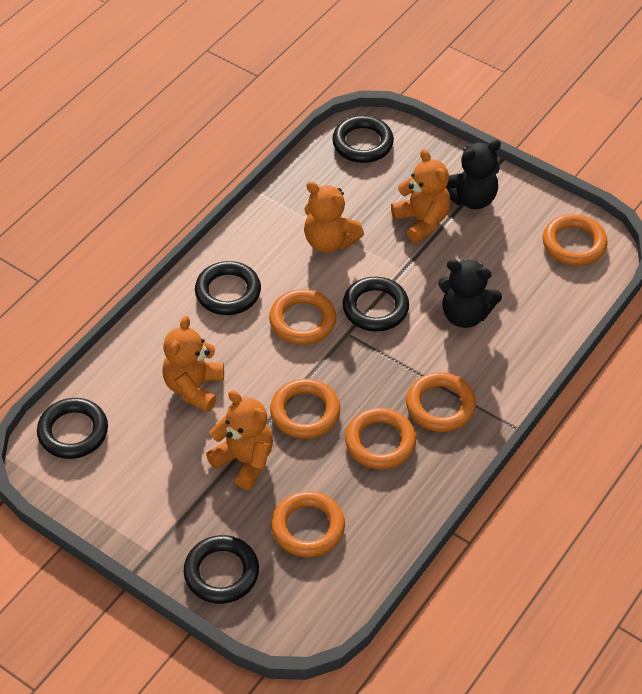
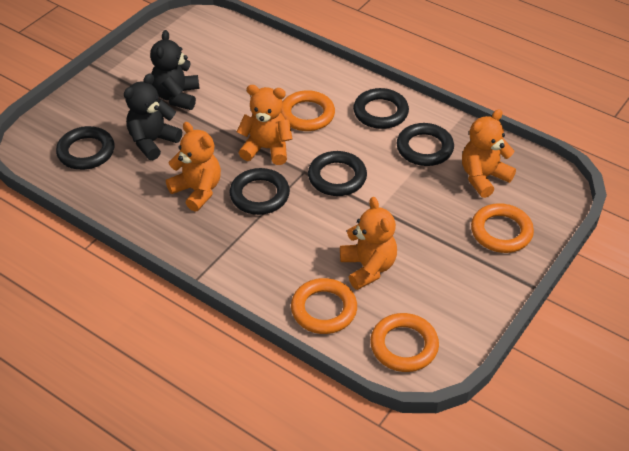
orange ring: 6 -> 4

